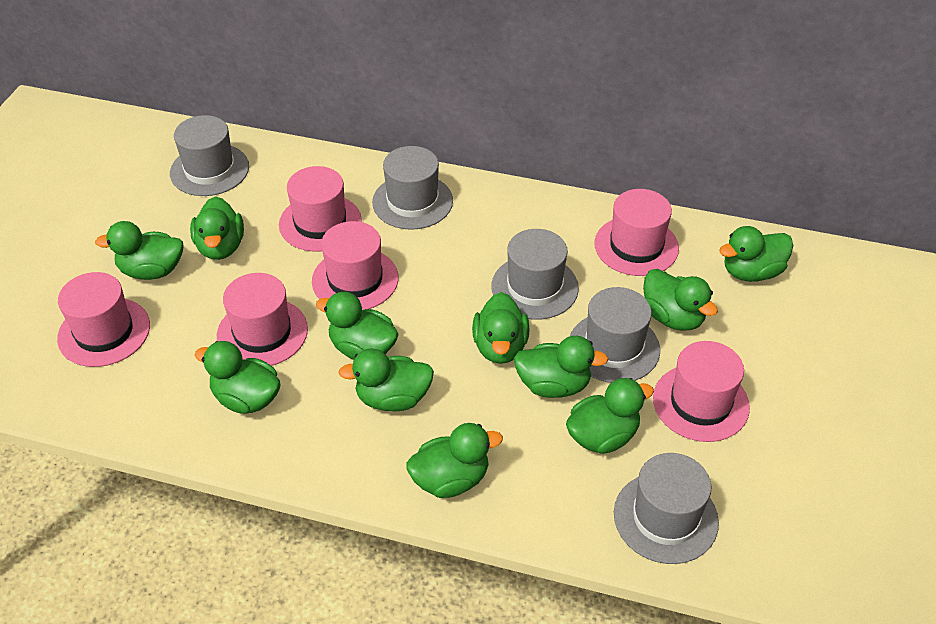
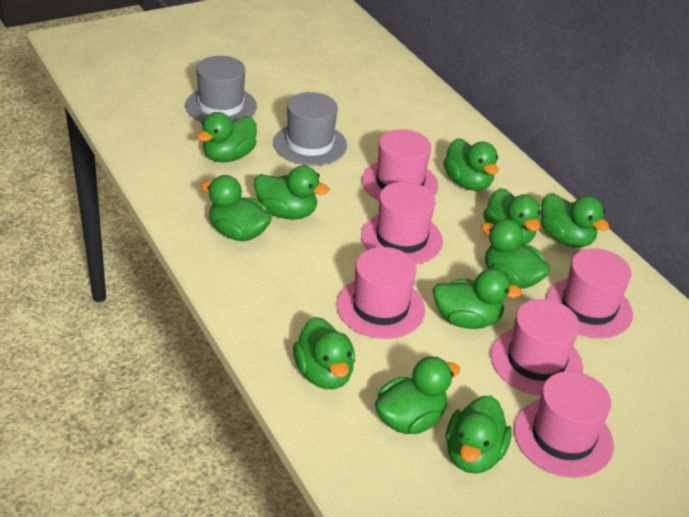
grey hat: 5 -> 2

